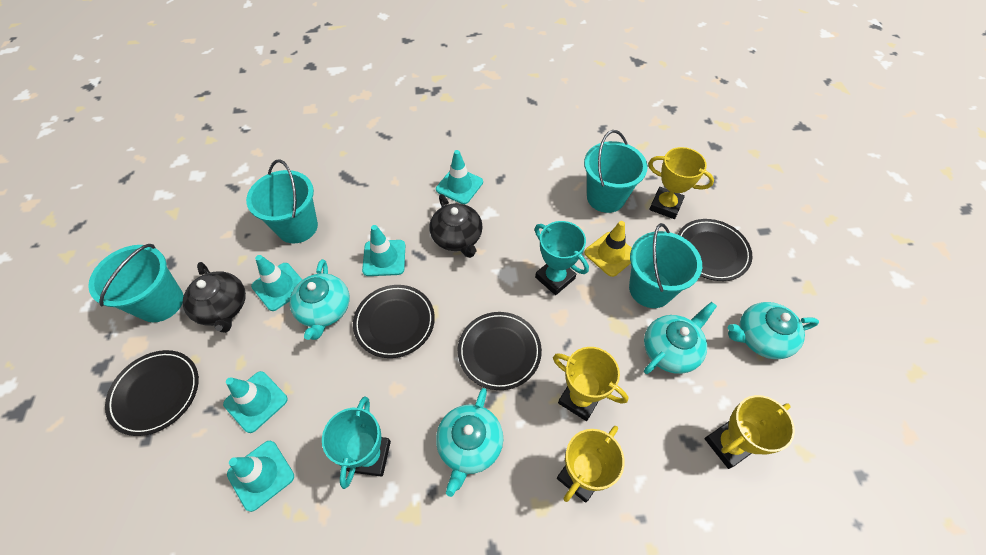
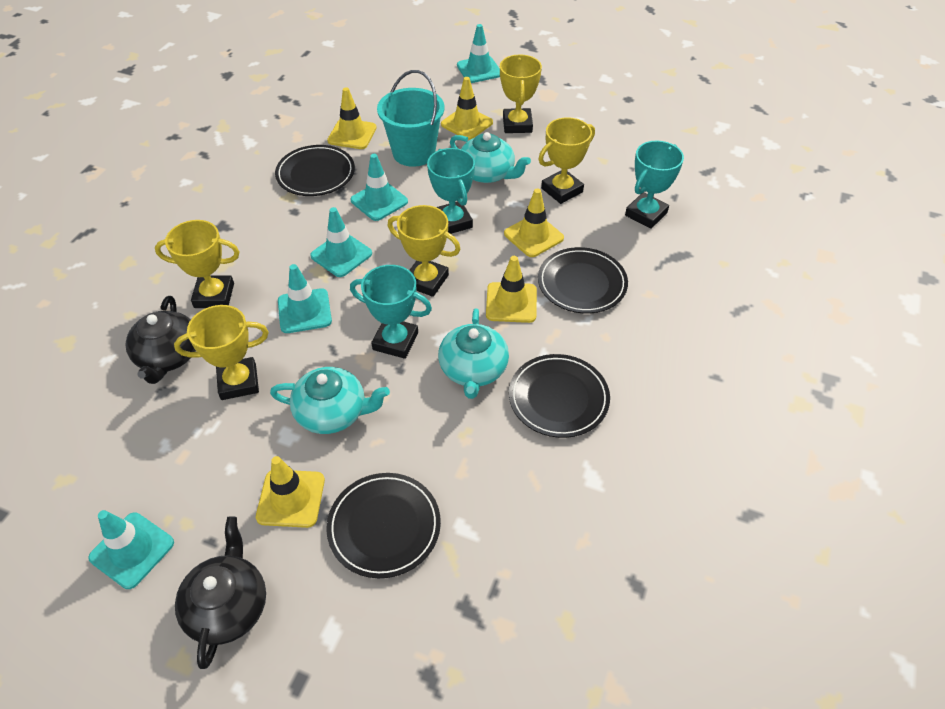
turquoise bucket: 4 -> 1
turquoise teapot: 4 -> 3
turquoise trophy: 2 -> 3
yellow traffic cone: 1 -> 5
yellow trophy: 4 -> 5

